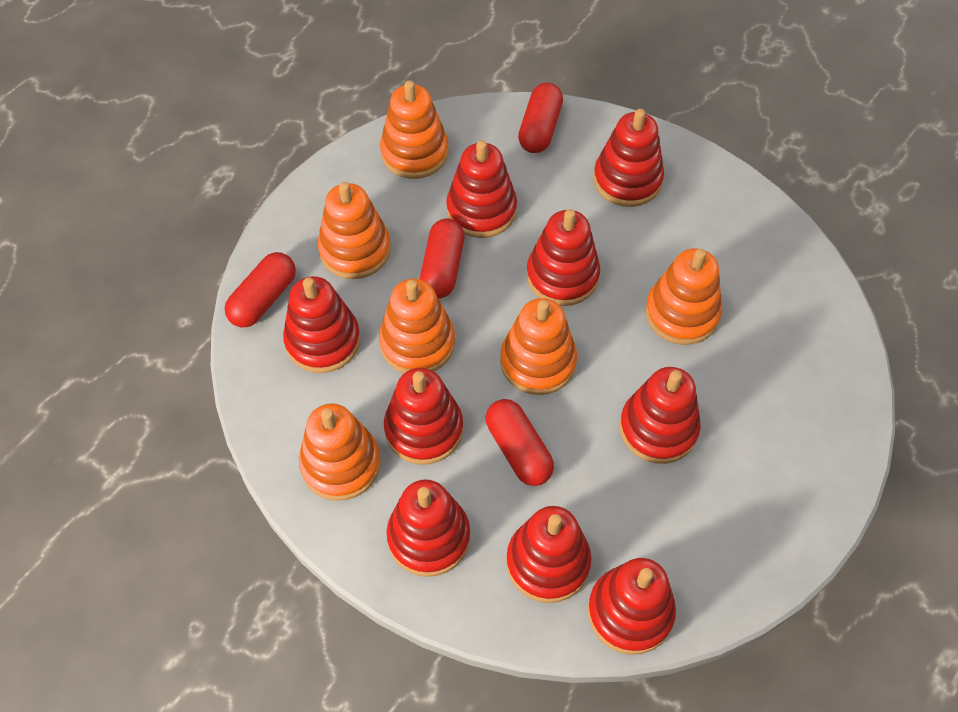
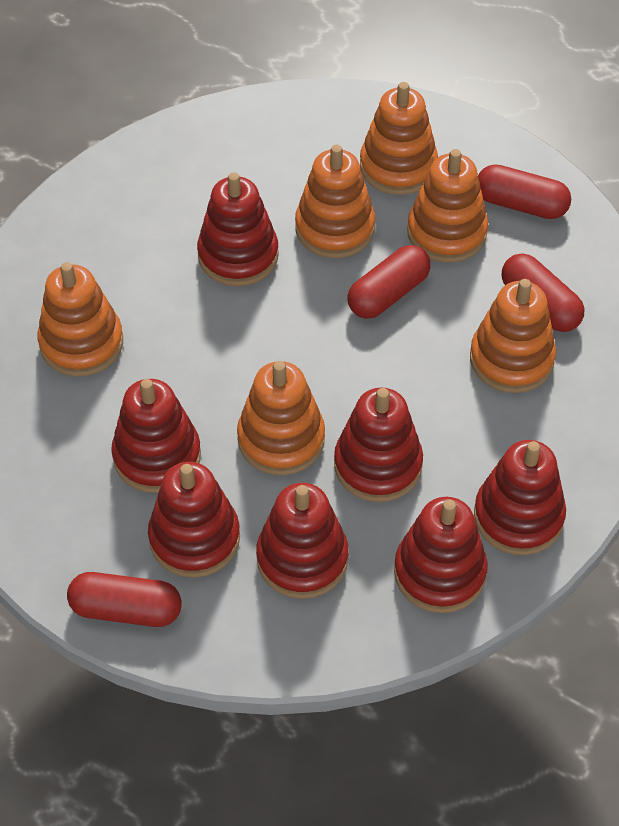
red stacking toy: 9 -> 7

